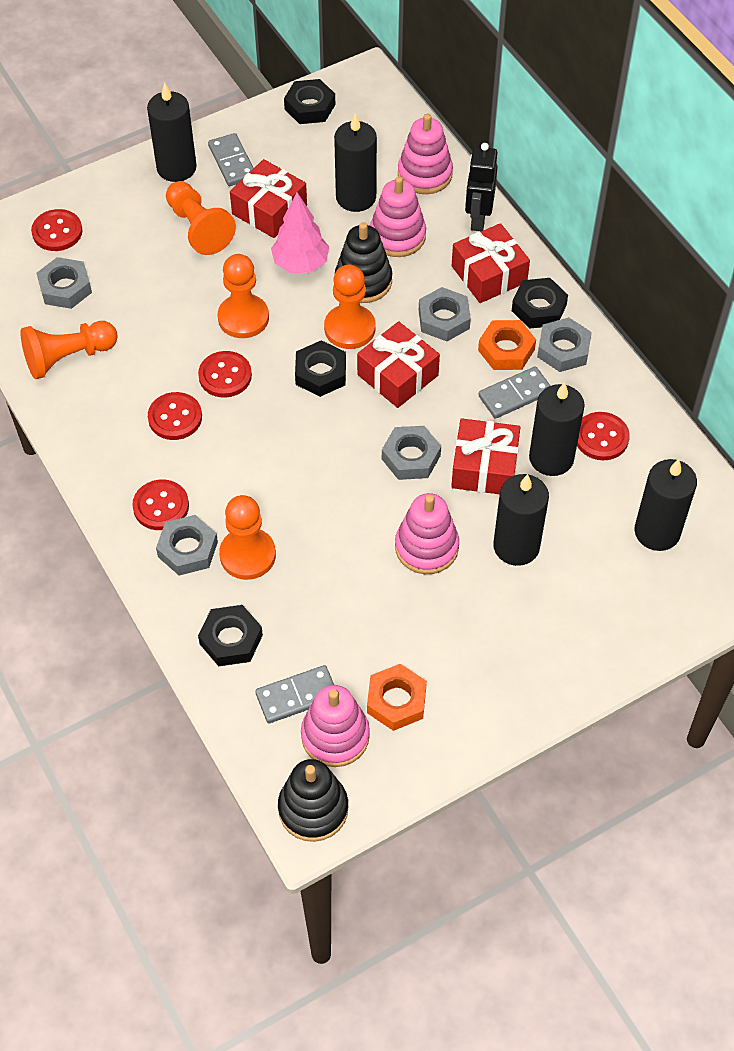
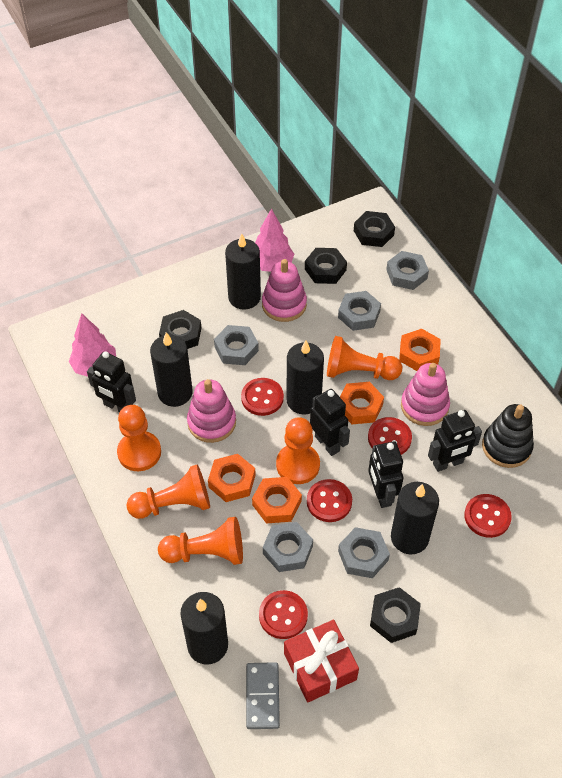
black robot: 1 -> 4
black stacking toy: 2 -> 1
grey domino: 3 -> 1
orange nut: 2 -> 4
pink stacking toy: 4 -> 3
pink tree: 1 -> 2
red gift: 4 -> 1

